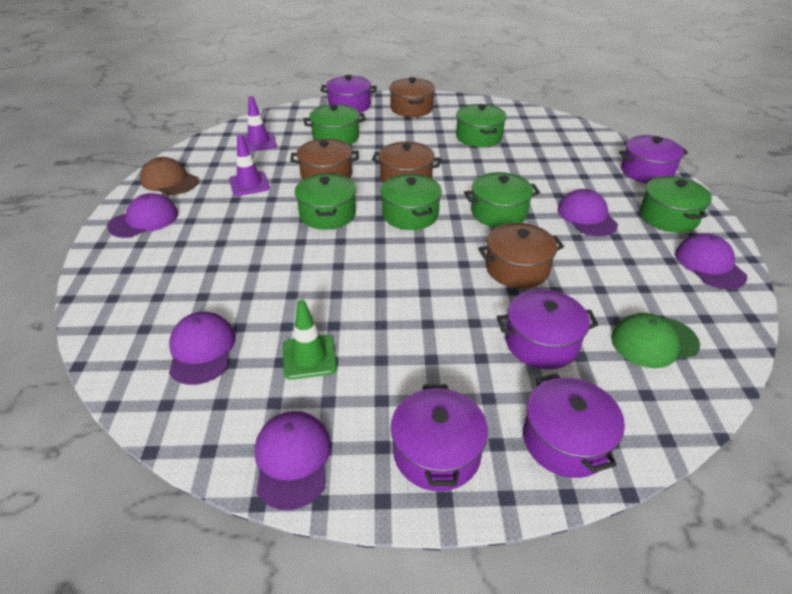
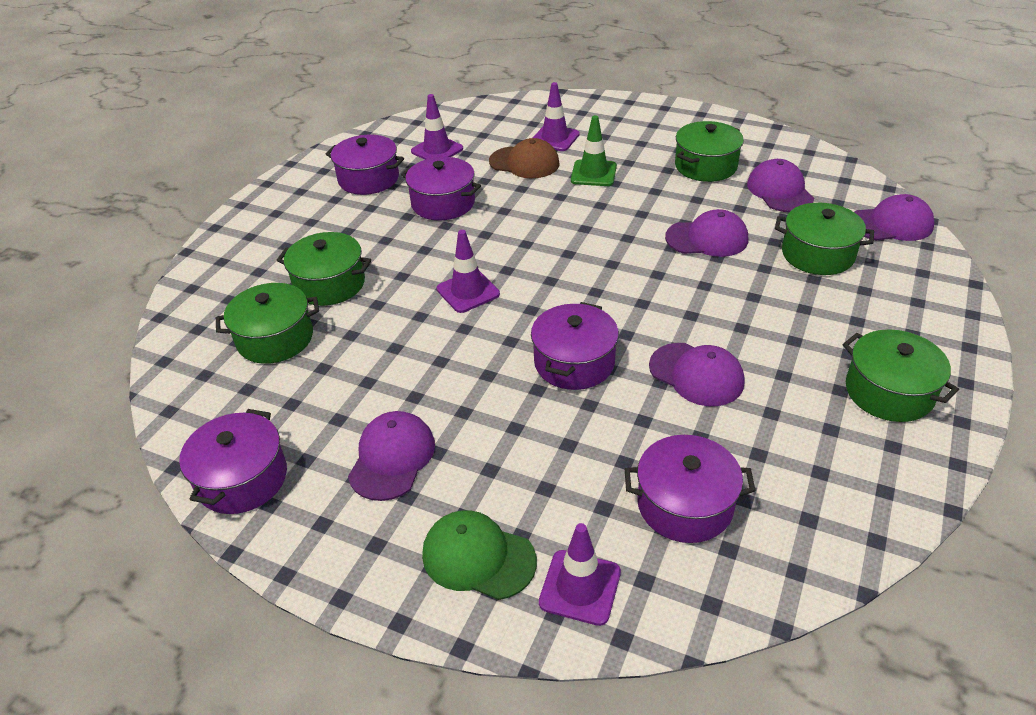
brown pot: 4 -> 0
green pot: 6 -> 5
purple traffic cone: 2 -> 4

